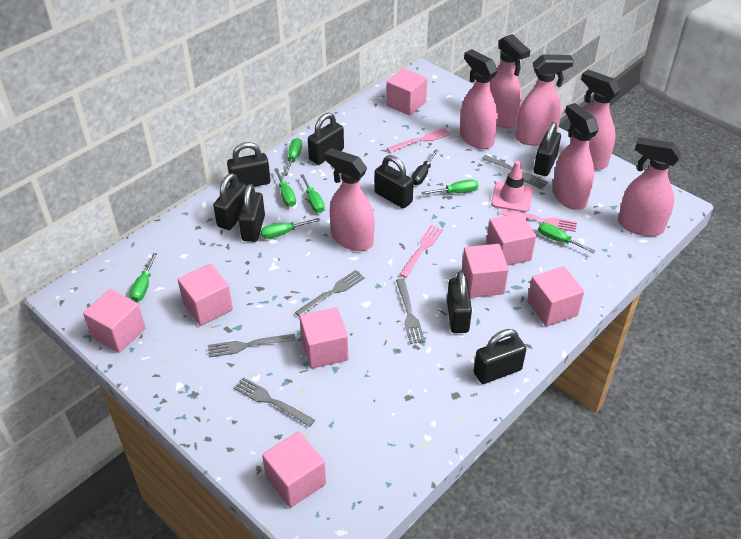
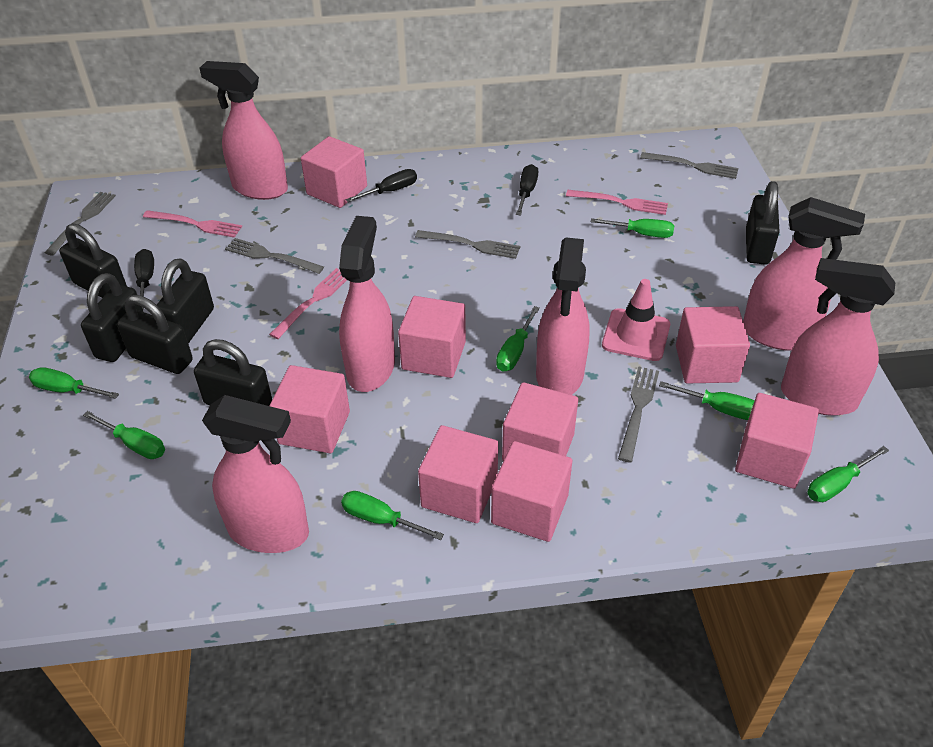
black padlock: 8 -> 6
black screwdriver: 1 -> 3
pink spray bottle: 7 -> 6

